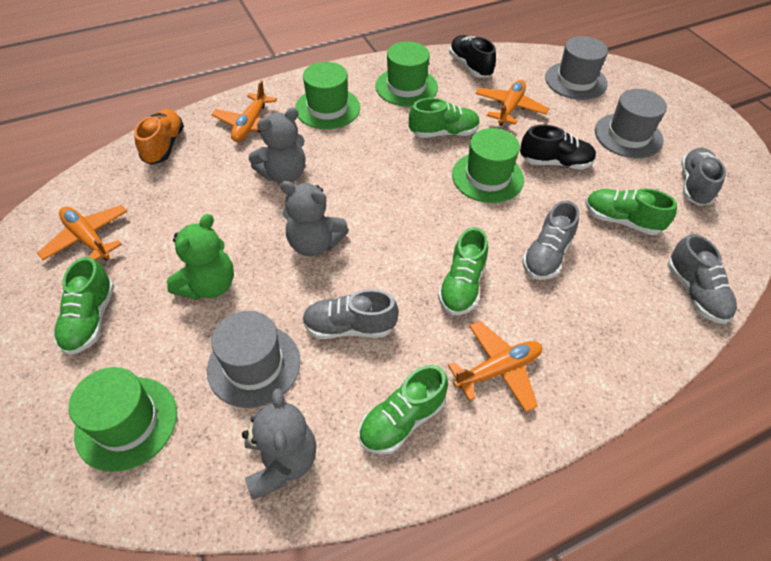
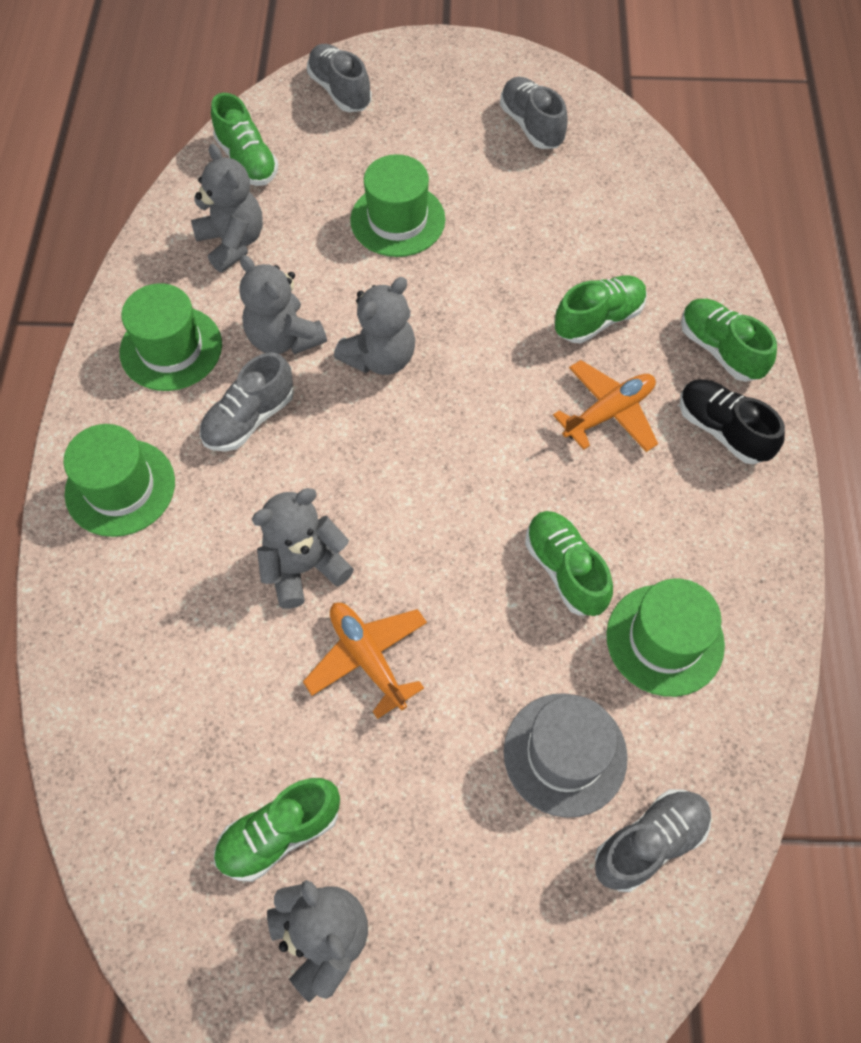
black shoe: 2 -> 1
green teddy bear: 1 -> 0
grey hat: 3 -> 1
grey teddy bear: 3 -> 5
orange plane: 4 -> 2
orange shoe: 1 -> 0

